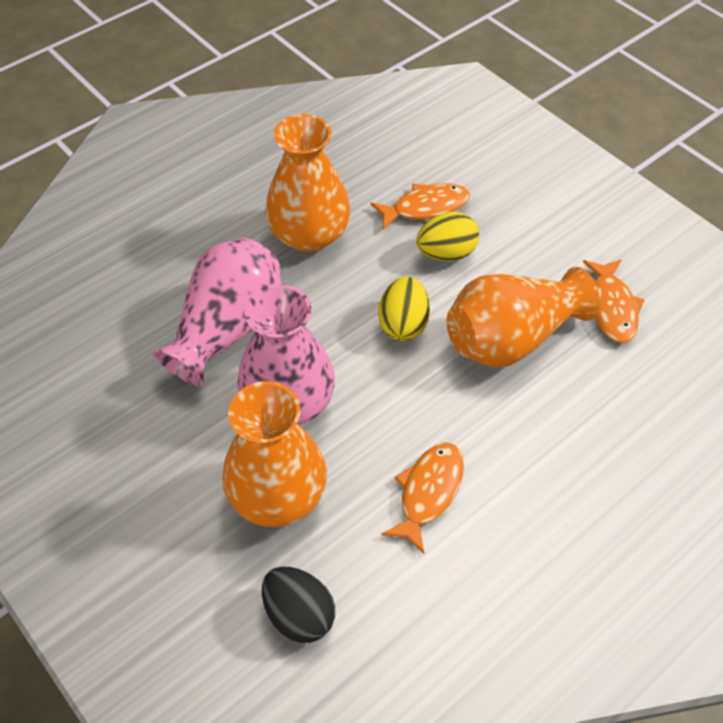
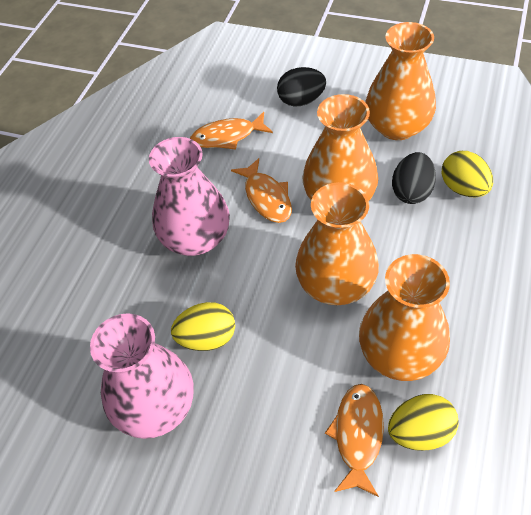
black egg: 1 -> 2
orange vase: 3 -> 4
yellow egg: 2 -> 3

